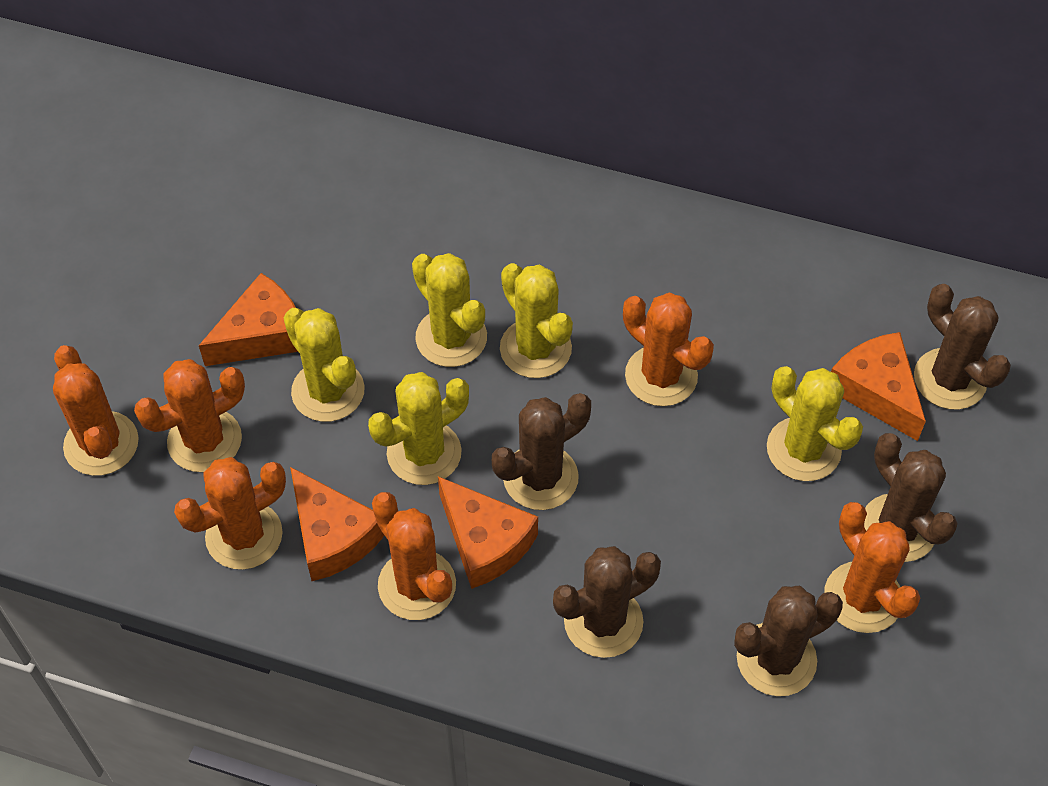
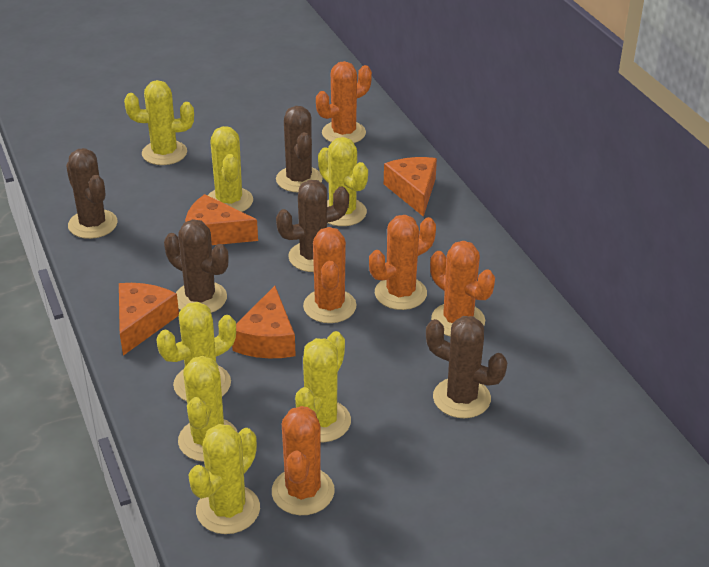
orange cactus: 6 -> 5
yellow cactus: 5 -> 7

